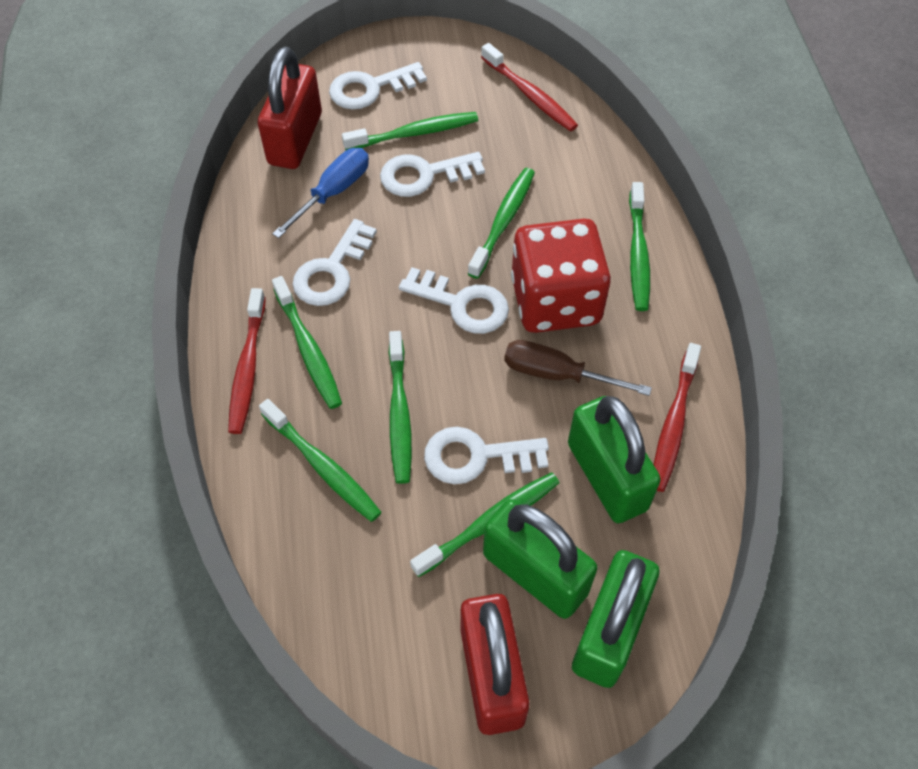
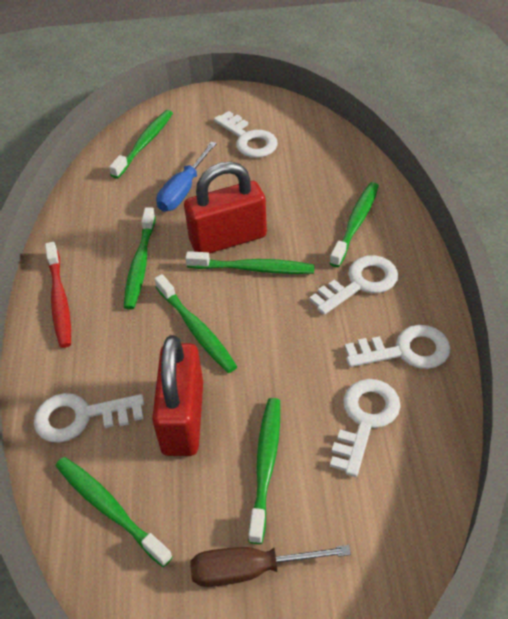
green padlock: 3 -> 0
red dice: 1 -> 0
red toothbrush: 3 -> 1

